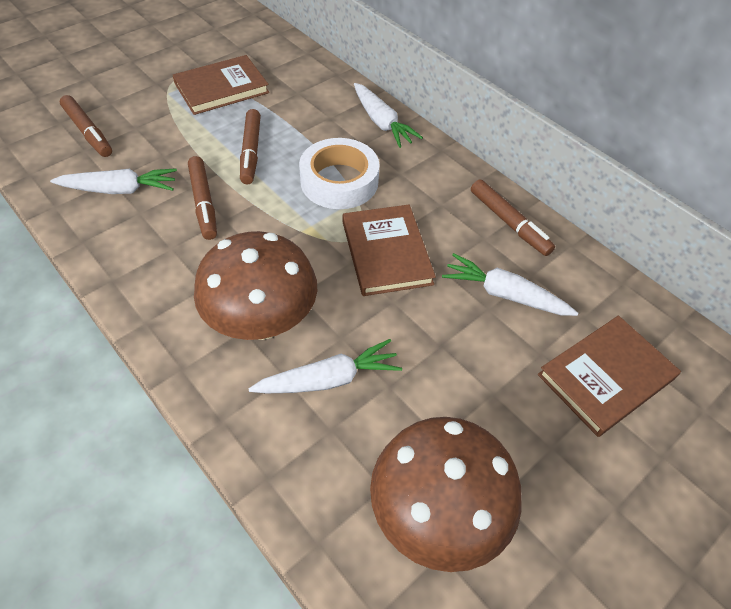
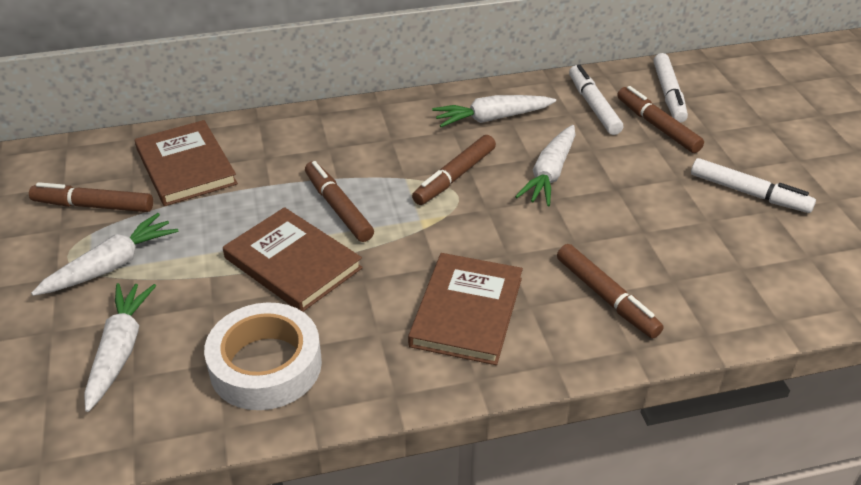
brown marker: 4 -> 5
brown mushroom: 2 -> 0
white marker: 0 -> 3

